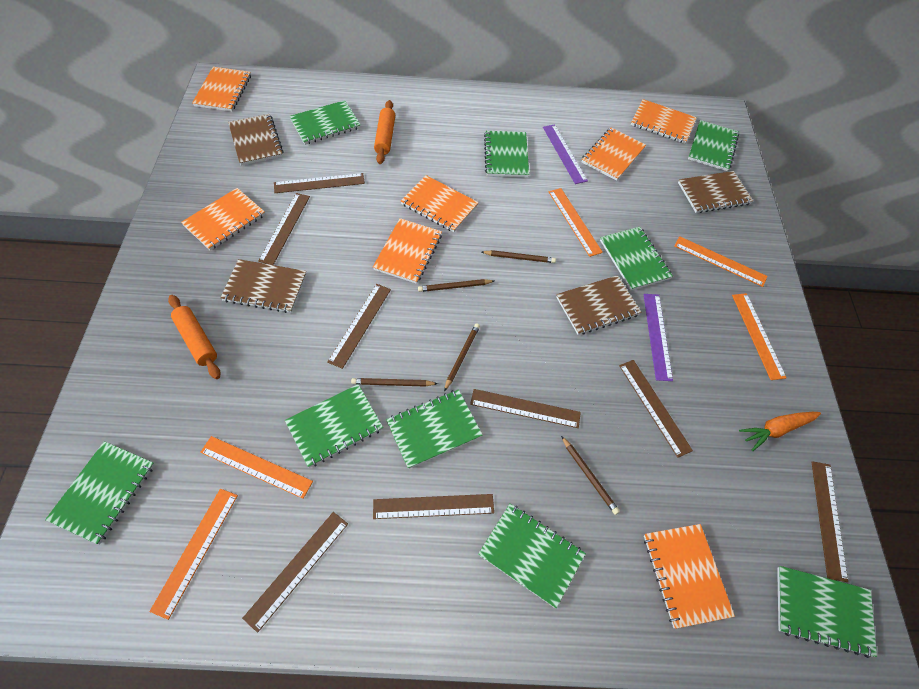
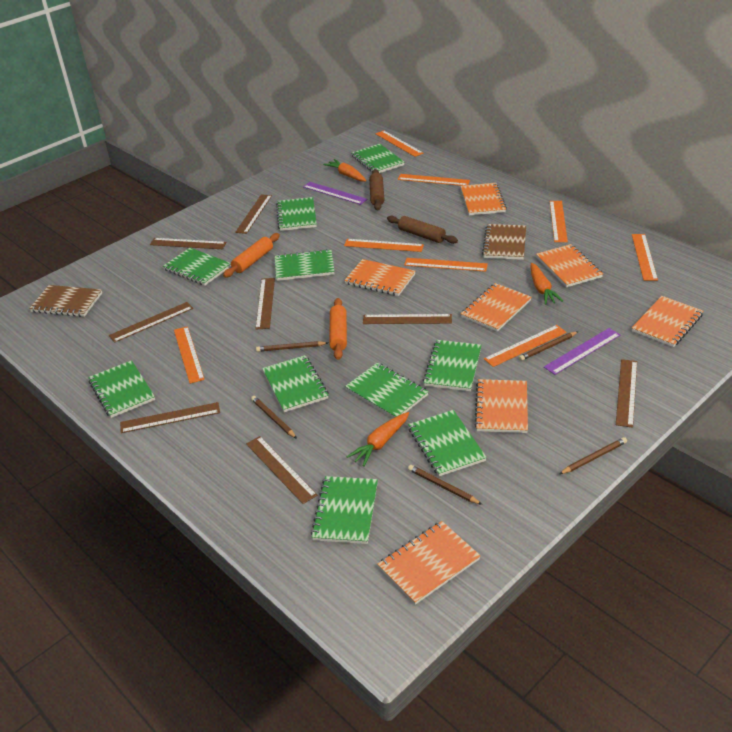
brown notebook: 4 -> 2
brown rolling pin: 0 -> 2
green notebook: 9 -> 10
orange carrot: 1 -> 3
orange ruler: 5 -> 8

